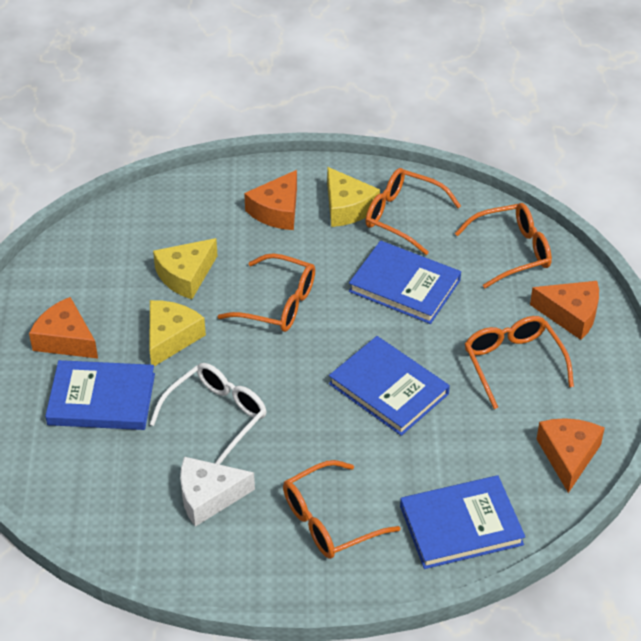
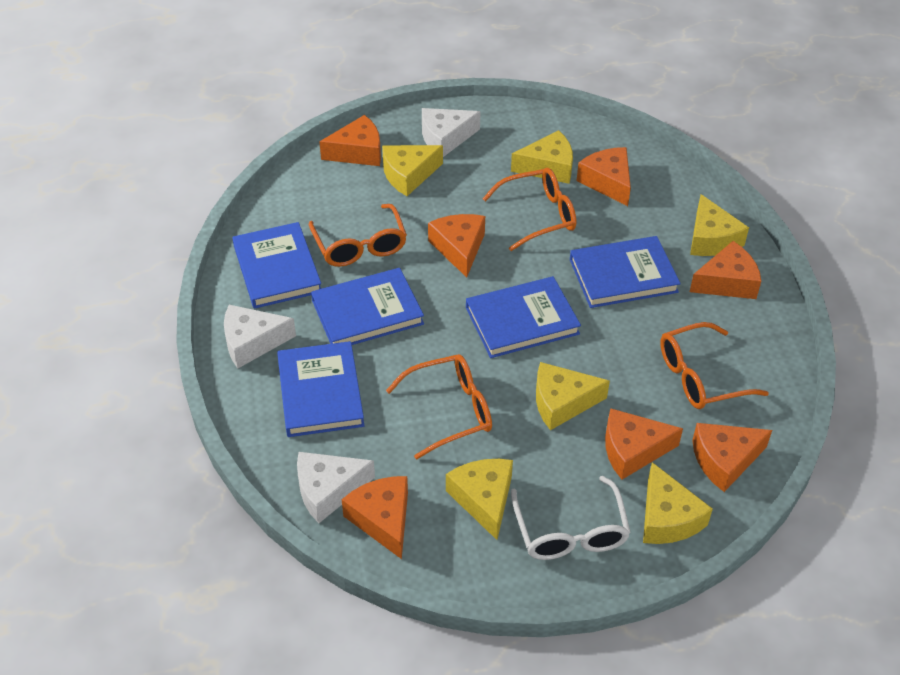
blue book: 4 -> 5
orange cheese: 4 -> 7
orange glasses: 5 -> 4
white cheese: 1 -> 3
yellow cheese: 3 -> 6

